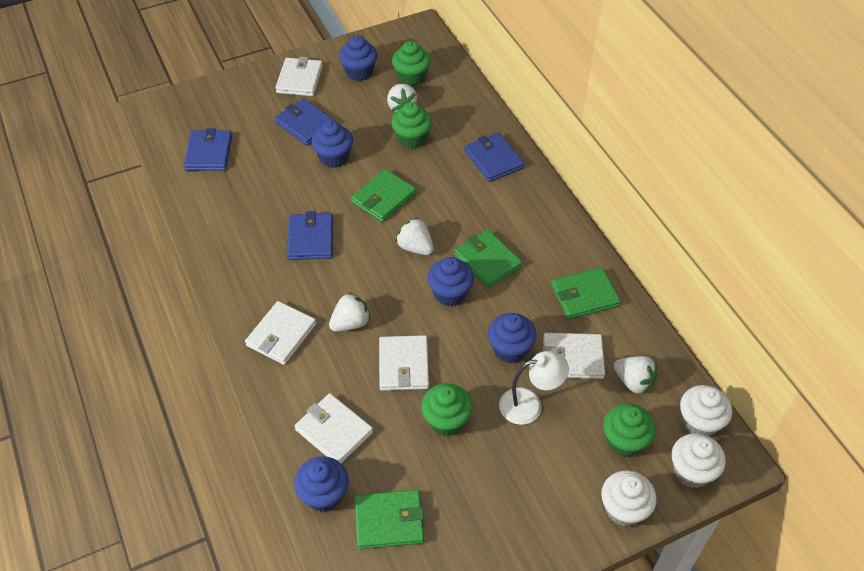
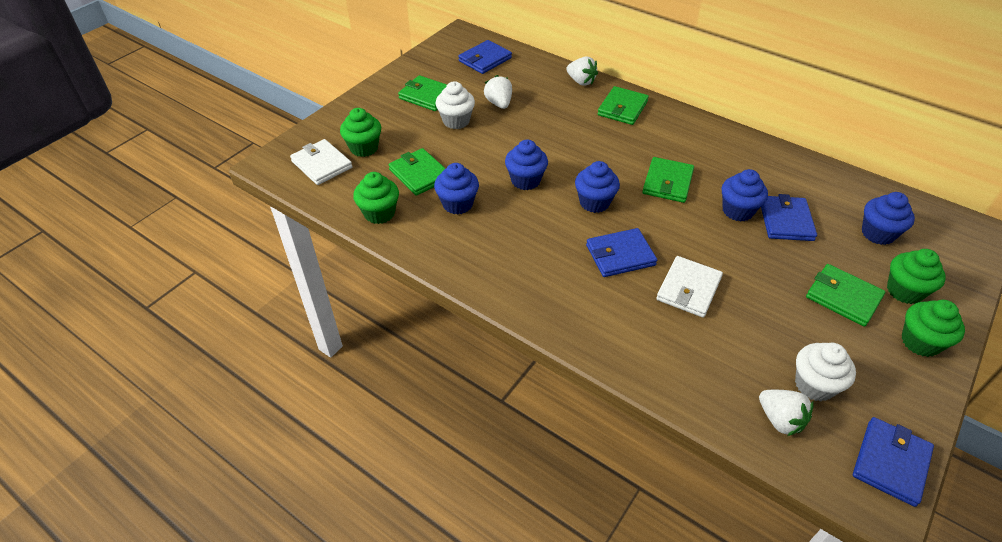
green wallet: 4 -> 5
white cupcake: 3 -> 2
white lamp: 1 -> 0
white strawberry: 4 -> 3
white wallet: 5 -> 2

